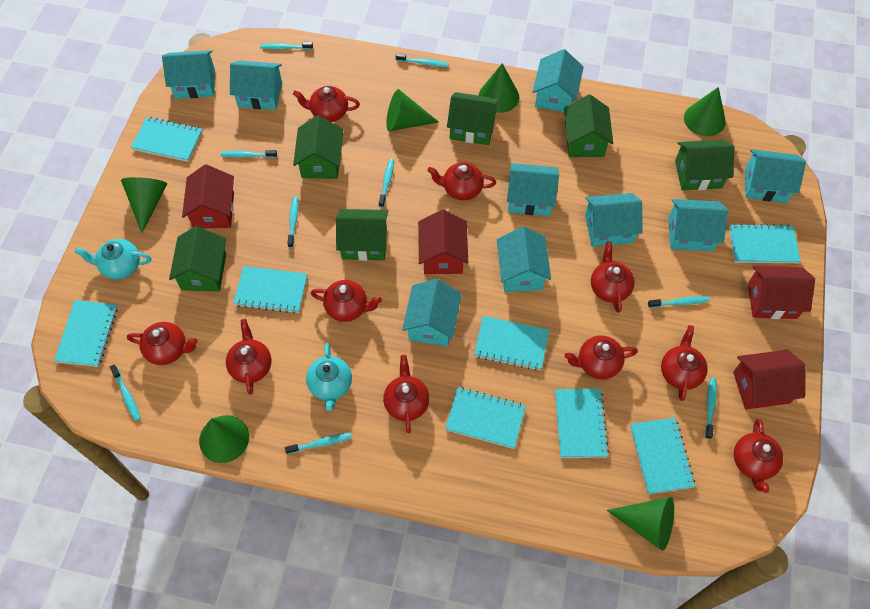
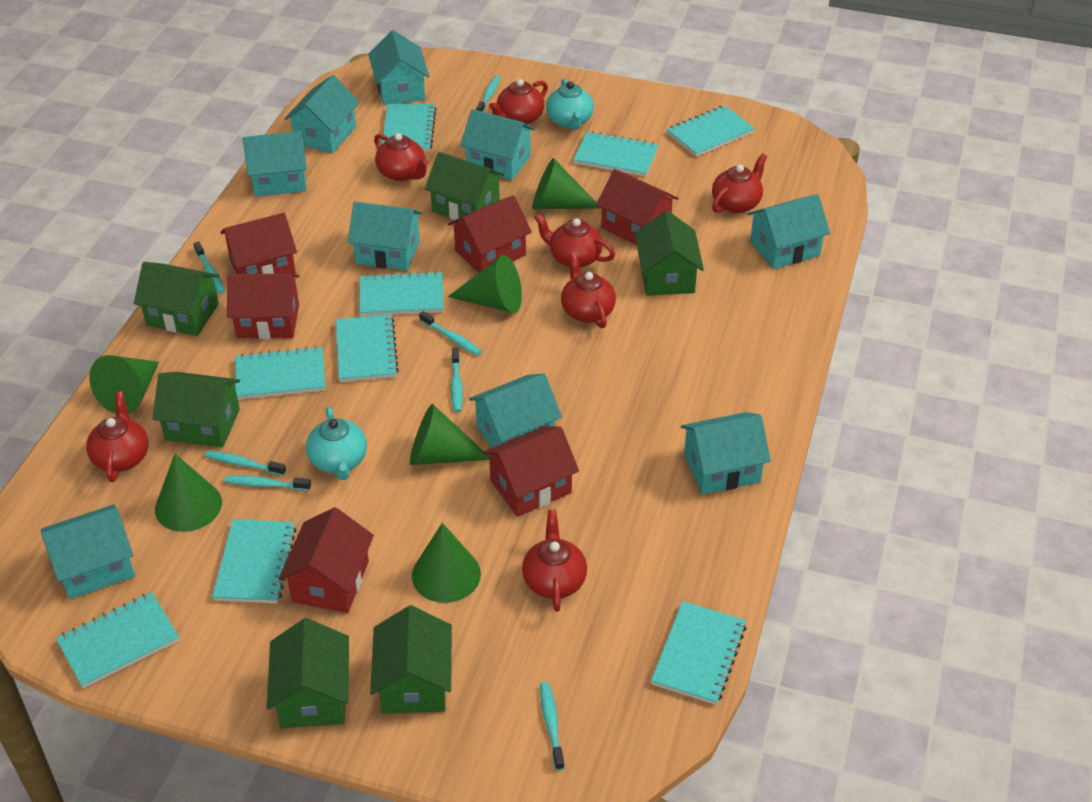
red house: 4 -> 6
red teapot: 10 -> 7
turquoise notebook: 8 -> 9
turquoise toothbrush: 9 -> 7

